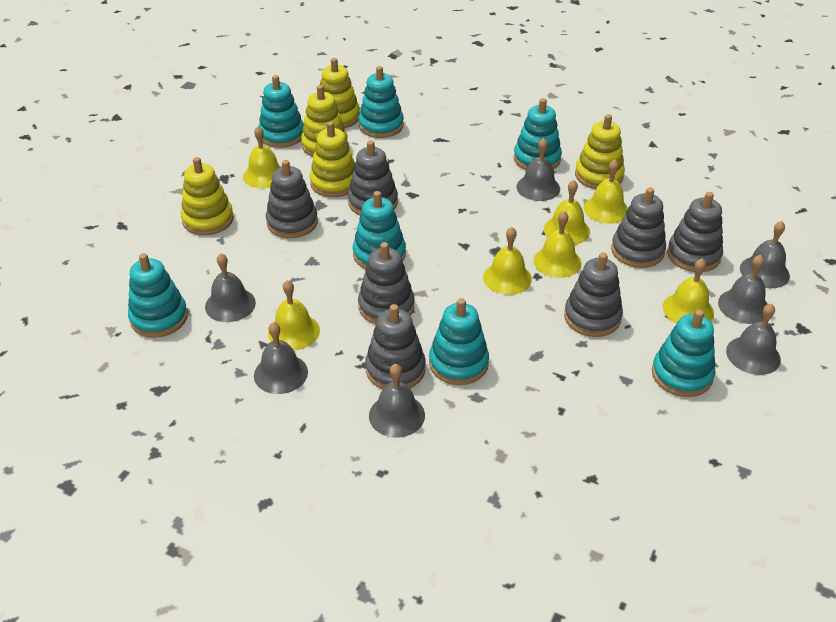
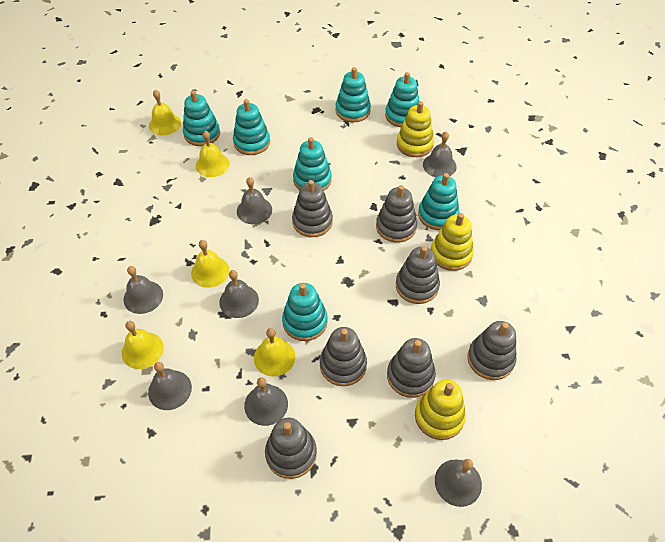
yellow bell: 7 -> 5
yellow stacking toy: 5 -> 3

